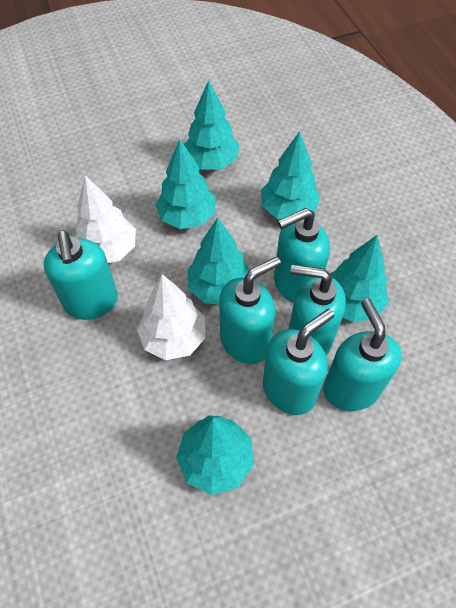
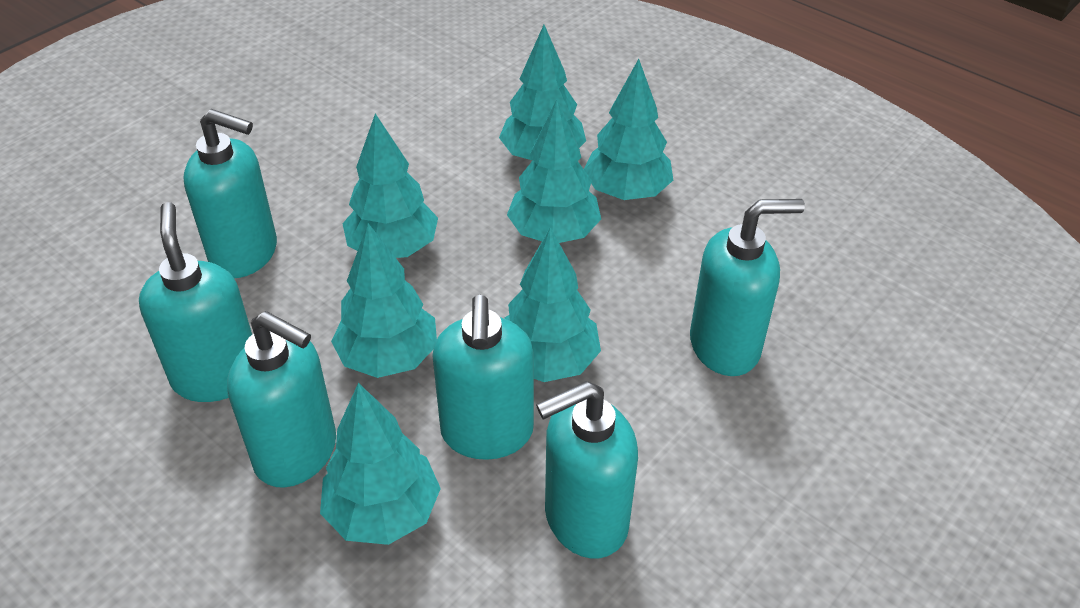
turquoise tree: 6 -> 7
white tree: 2 -> 0

